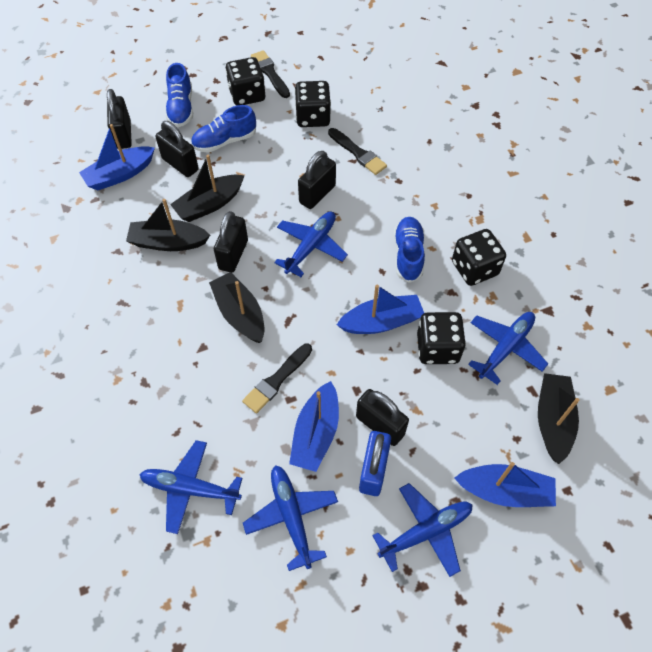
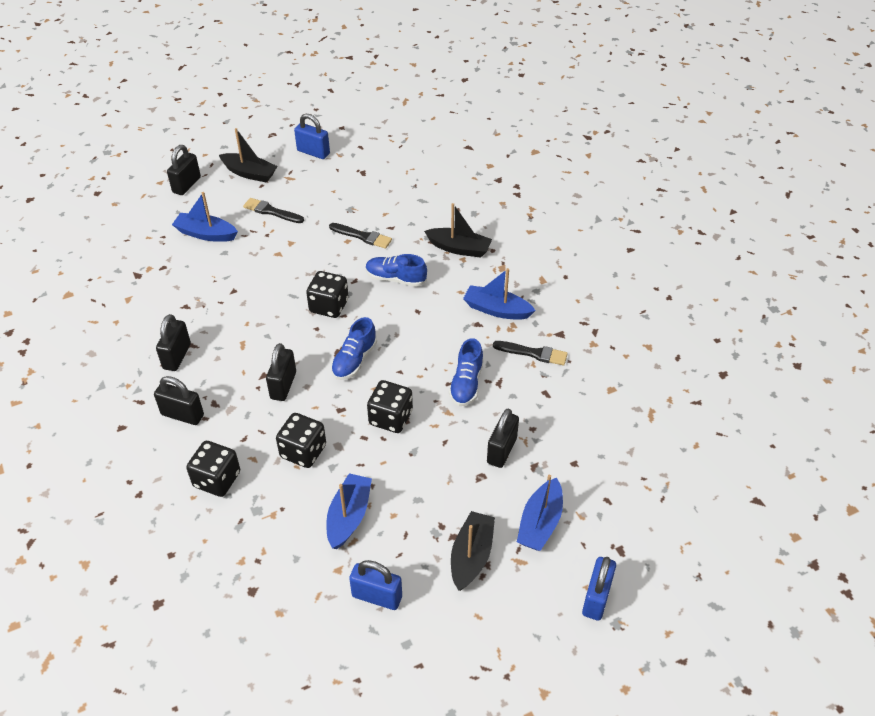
black boat: 4 -> 3
blue padlock: 1 -> 3
blue plane: 5 -> 0

